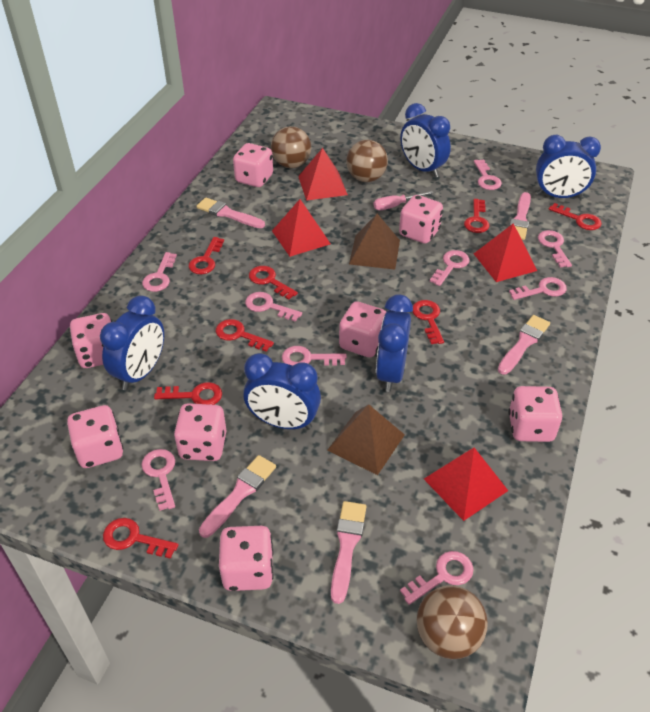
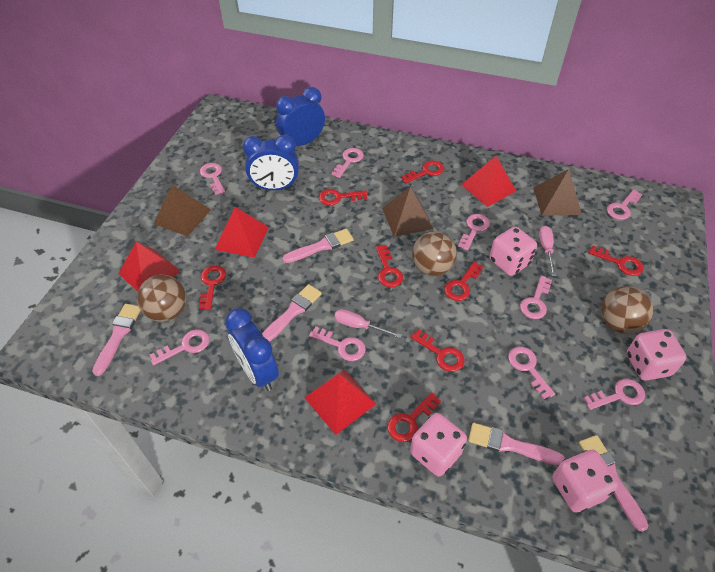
blue clock: 5 -> 3
brown pyramid: 2 -> 3
pink dice: 8 -> 4
pink screwdriver: 1 -> 2

